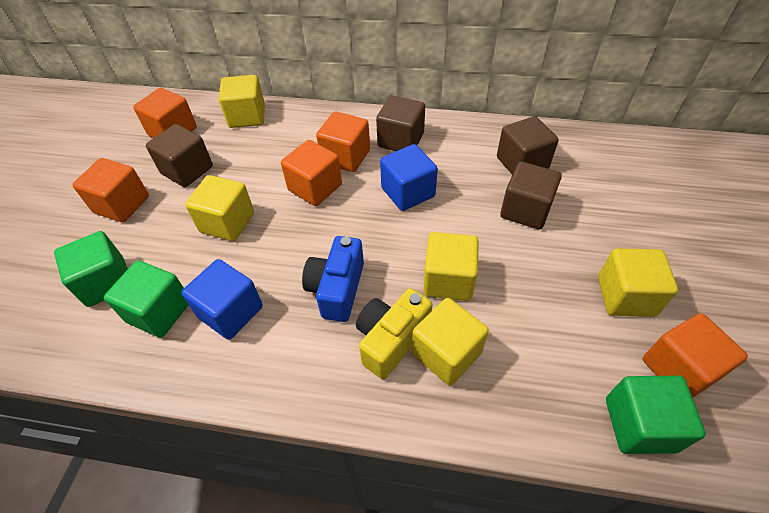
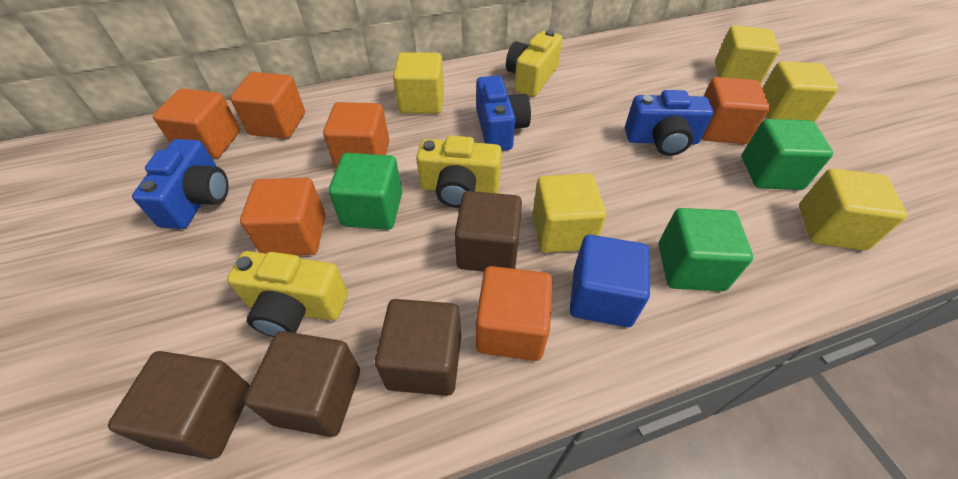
blue camera: 1 -> 3
blue cube: 2 -> 1
orange cube: 5 -> 6
yellow camera: 1 -> 3

